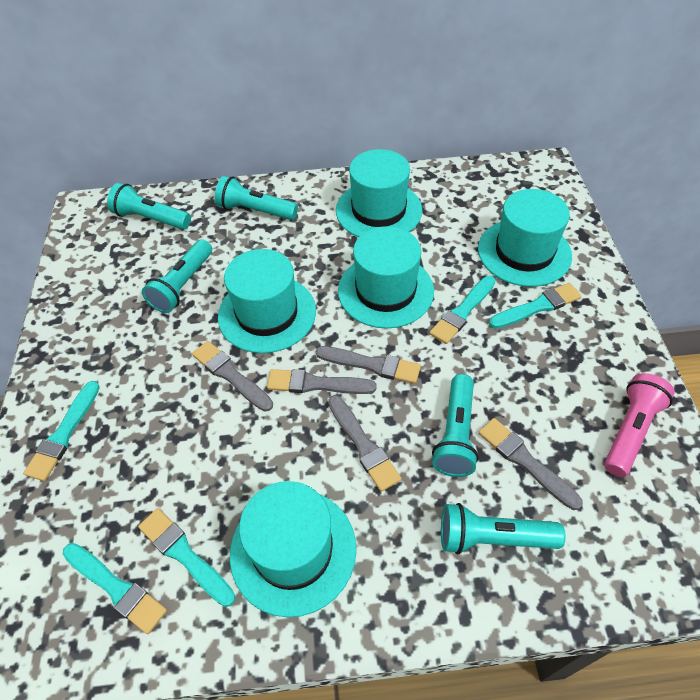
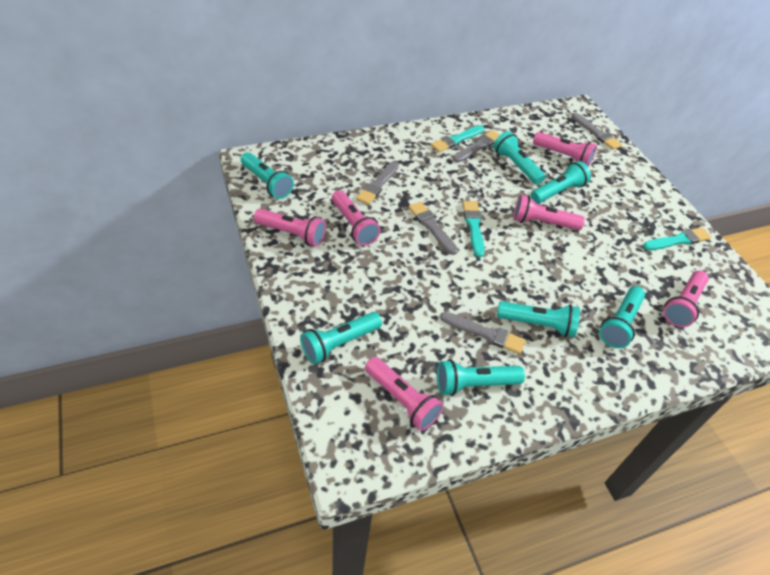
pink flashlight: 1 -> 6
turquoise brush: 5 -> 3
turquoise flashlight: 5 -> 7
turquoise hat: 5 -> 0

